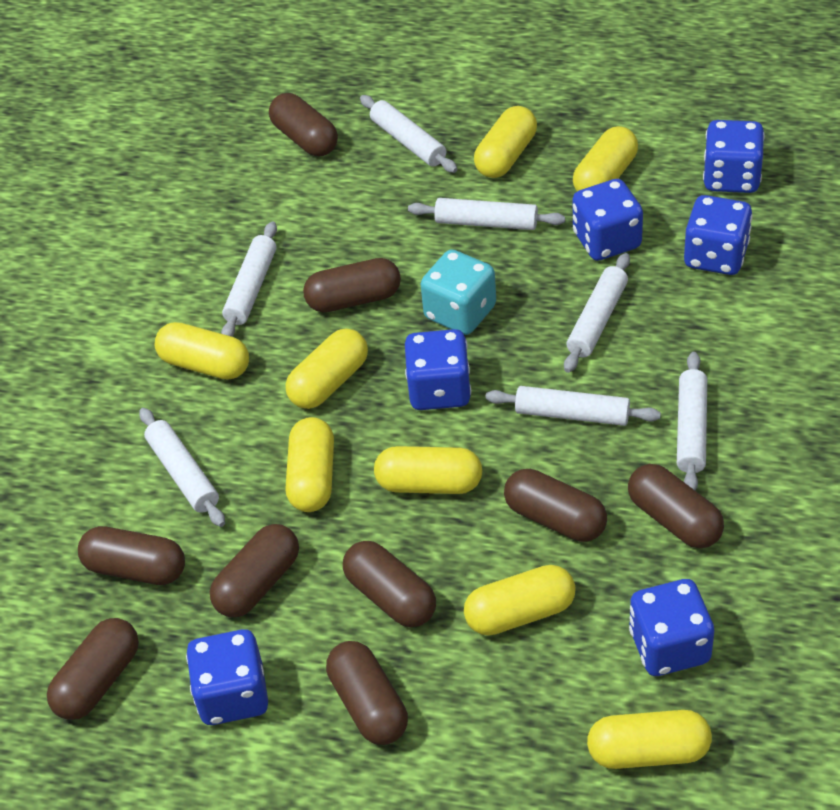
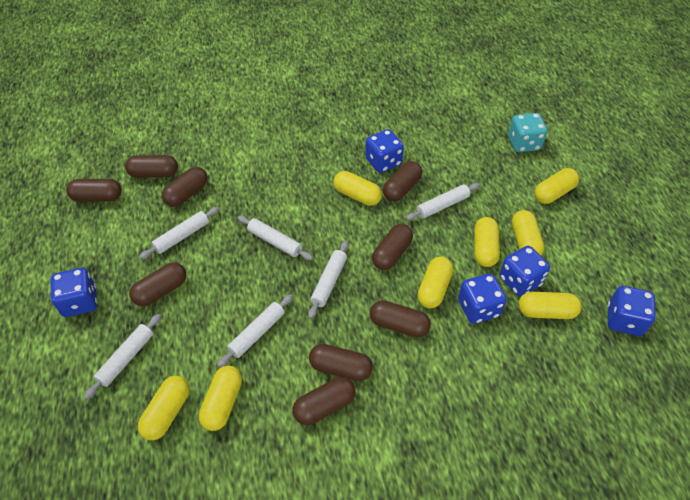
blue dice: 6 -> 5
white rolling pin: 7 -> 6

